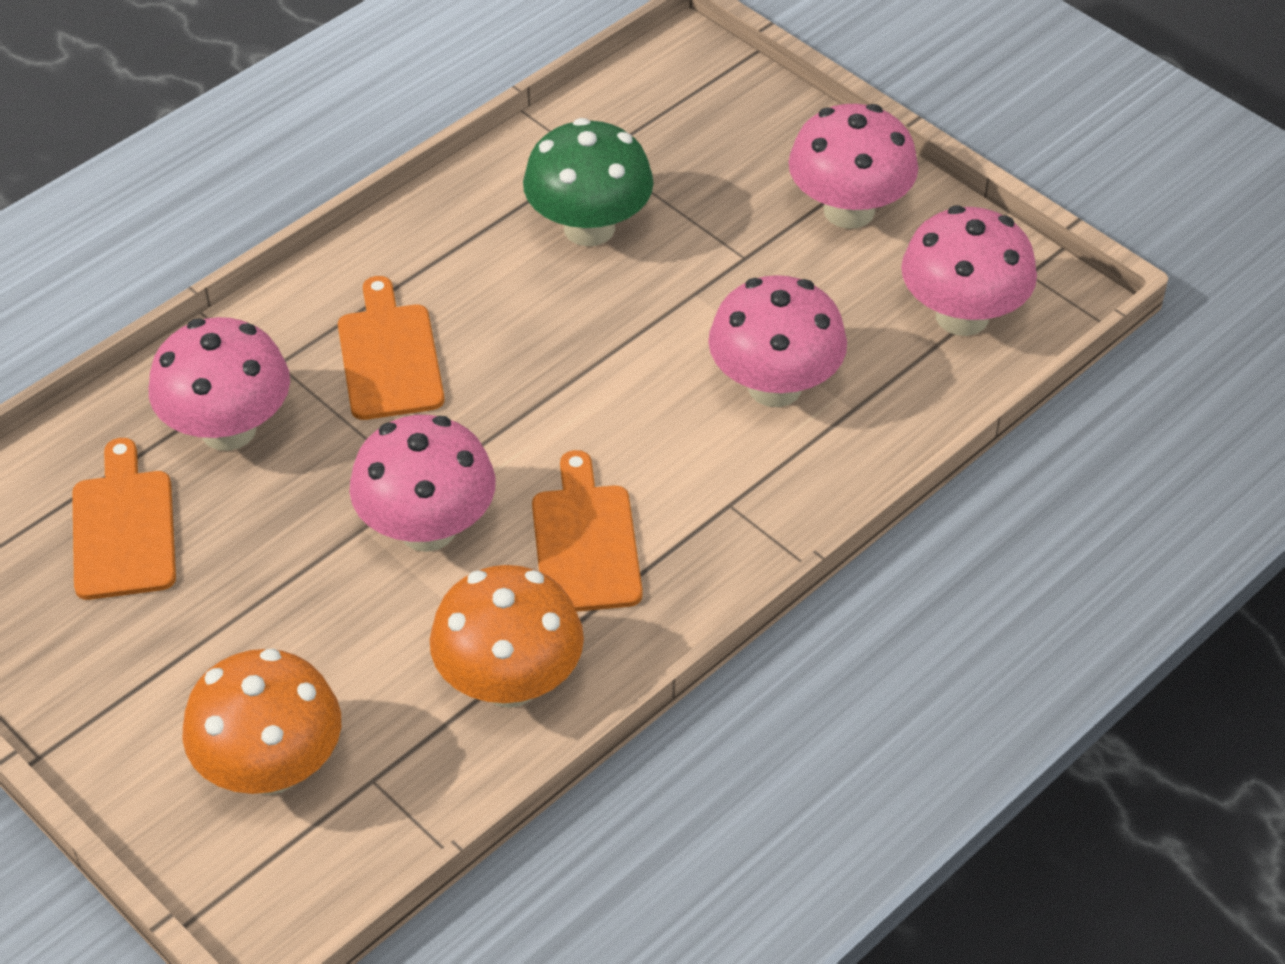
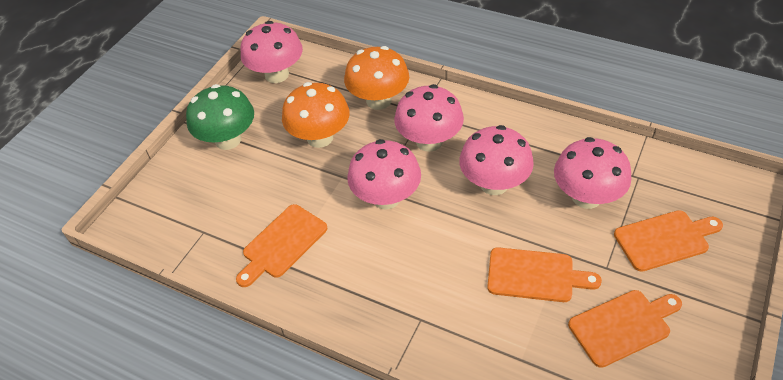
orange cutting board: 3 -> 4

